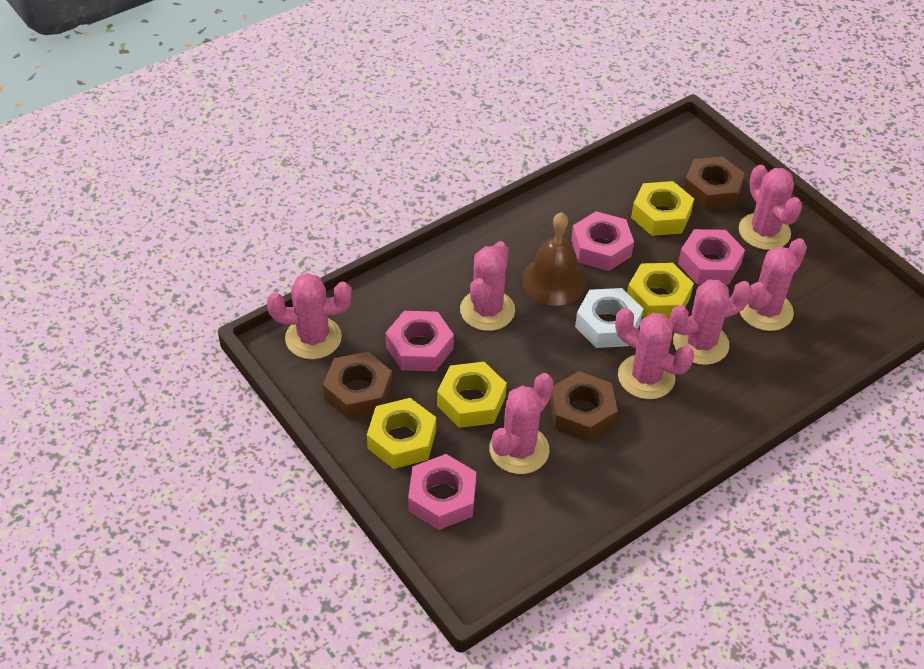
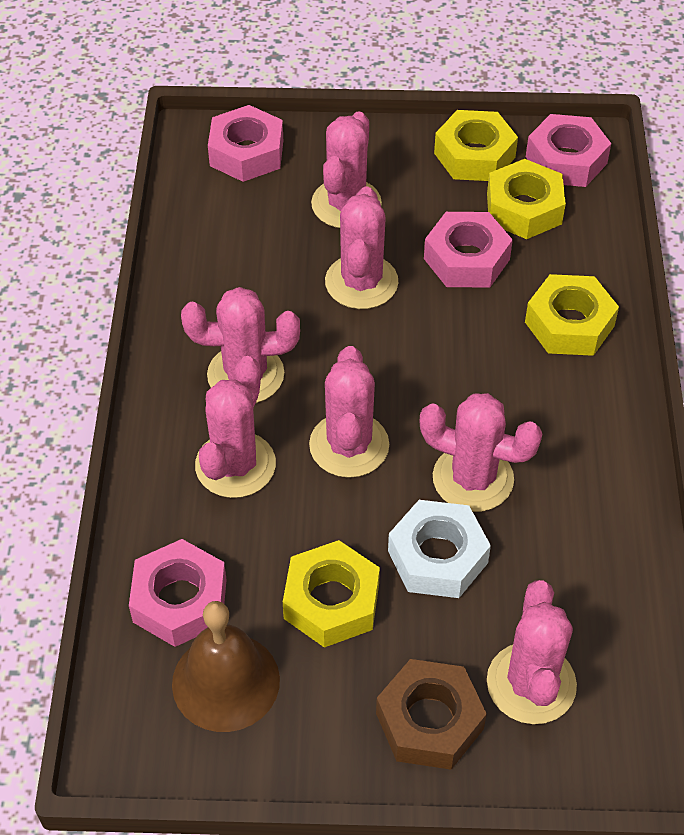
brown nut: 3 -> 1

